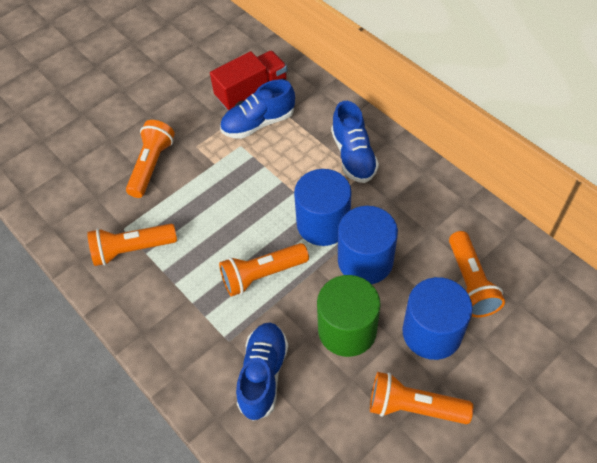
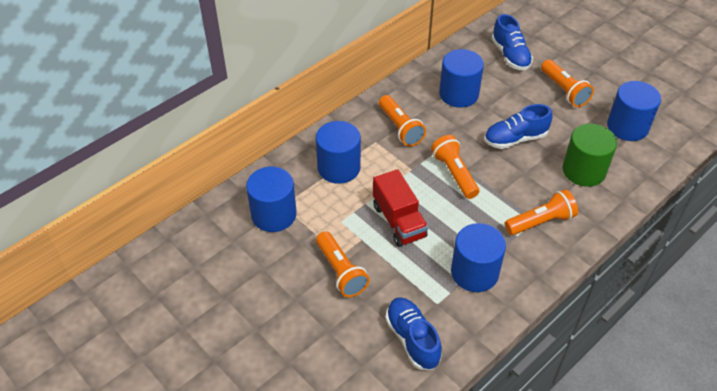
blue cylinder: 3 -> 5

